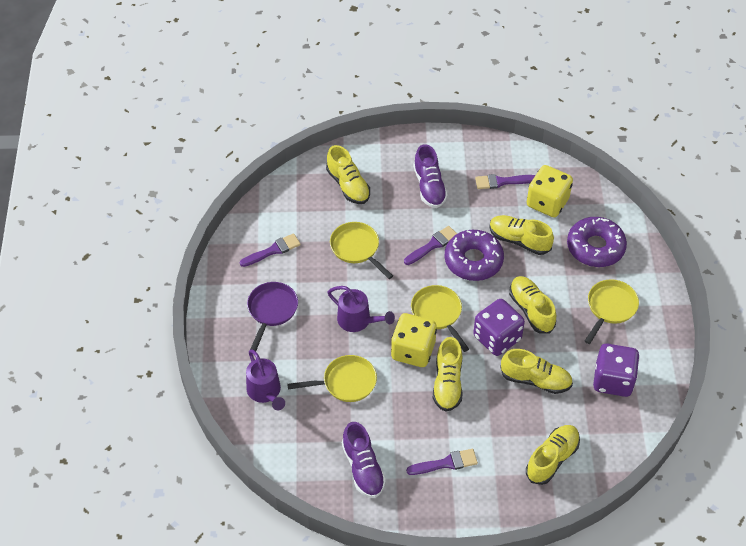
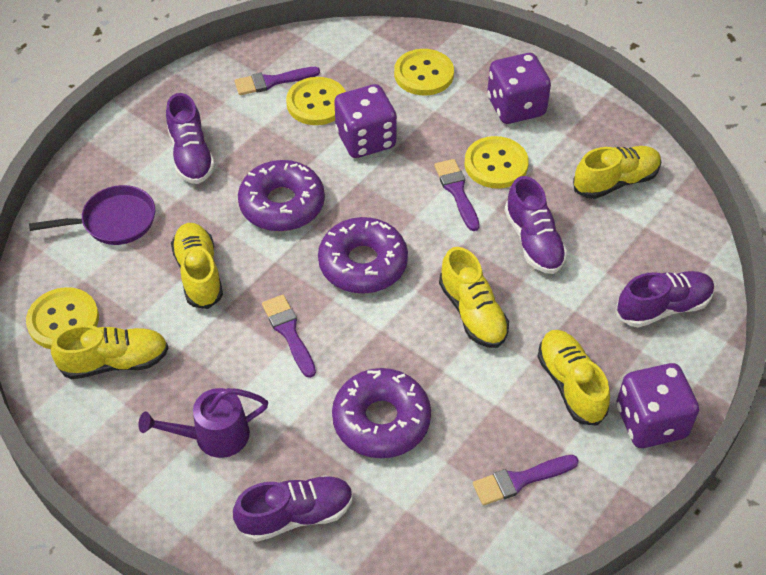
purple dice: 2 -> 3
purple donut: 2 -> 3
purple shoe: 2 -> 4
purple watering can: 2 -> 1
yellow button: 0 -> 4
yellow dice: 2 -> 0
yellow pan: 4 -> 0
yellow shoe: 6 -> 5

